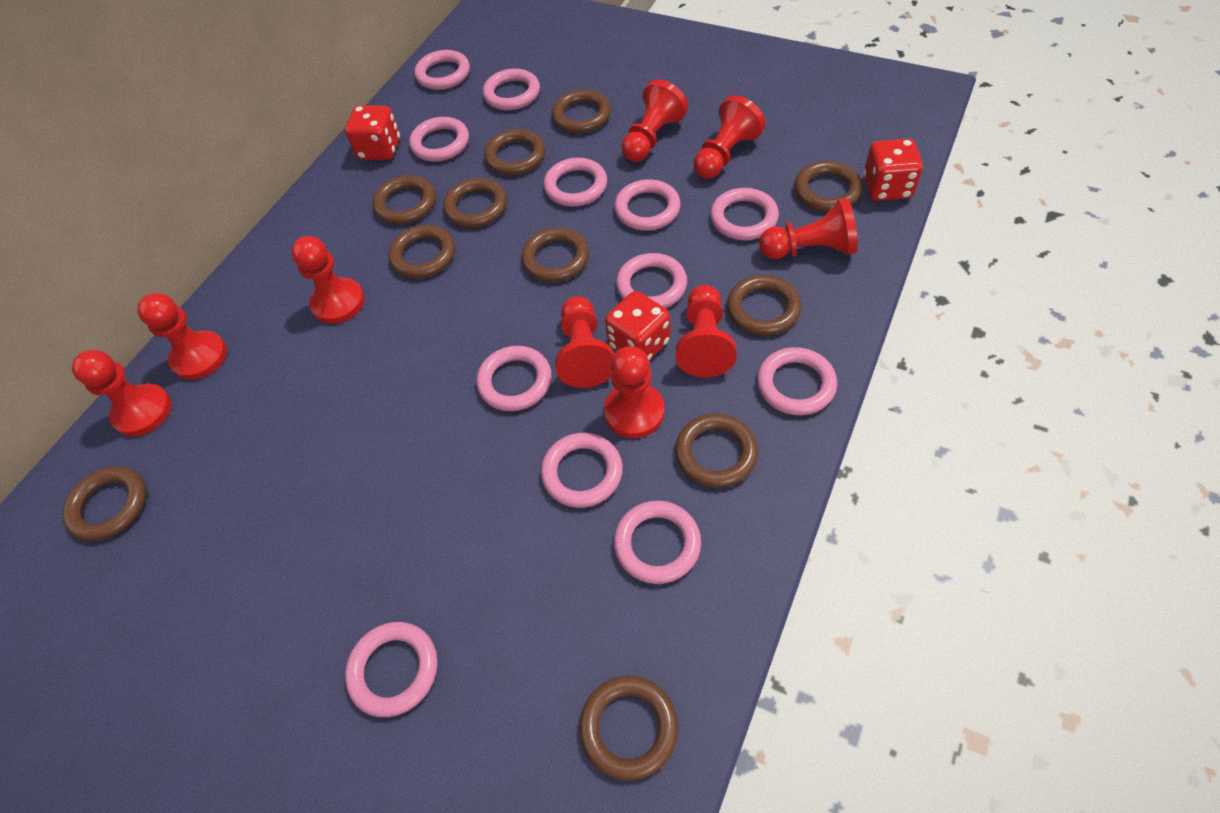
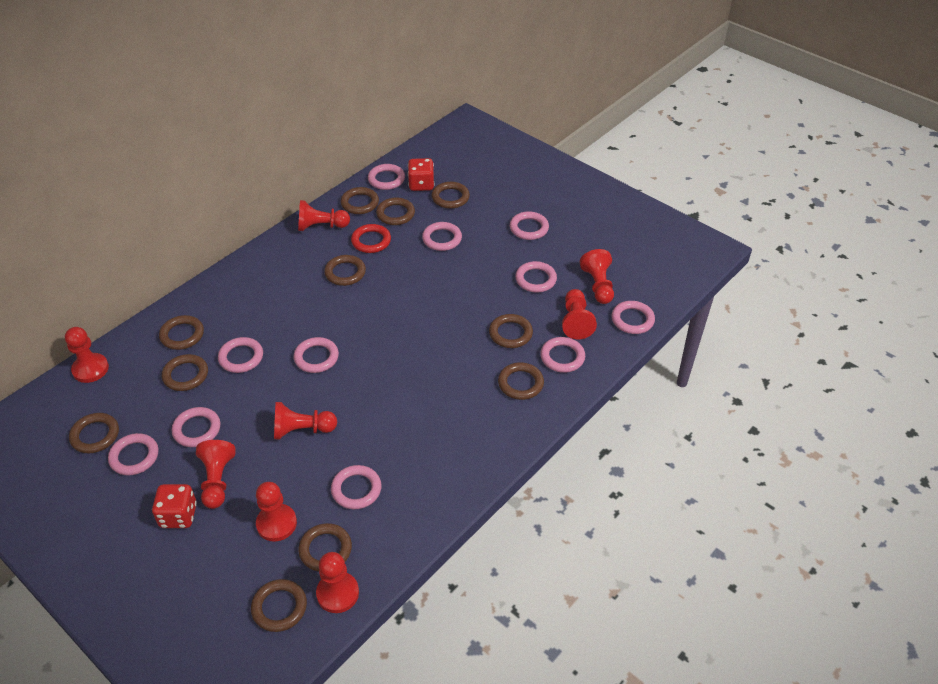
pink ring: 12 -> 11
red dice: 3 -> 2
red pawn: 9 -> 8
red ring: 0 -> 1

